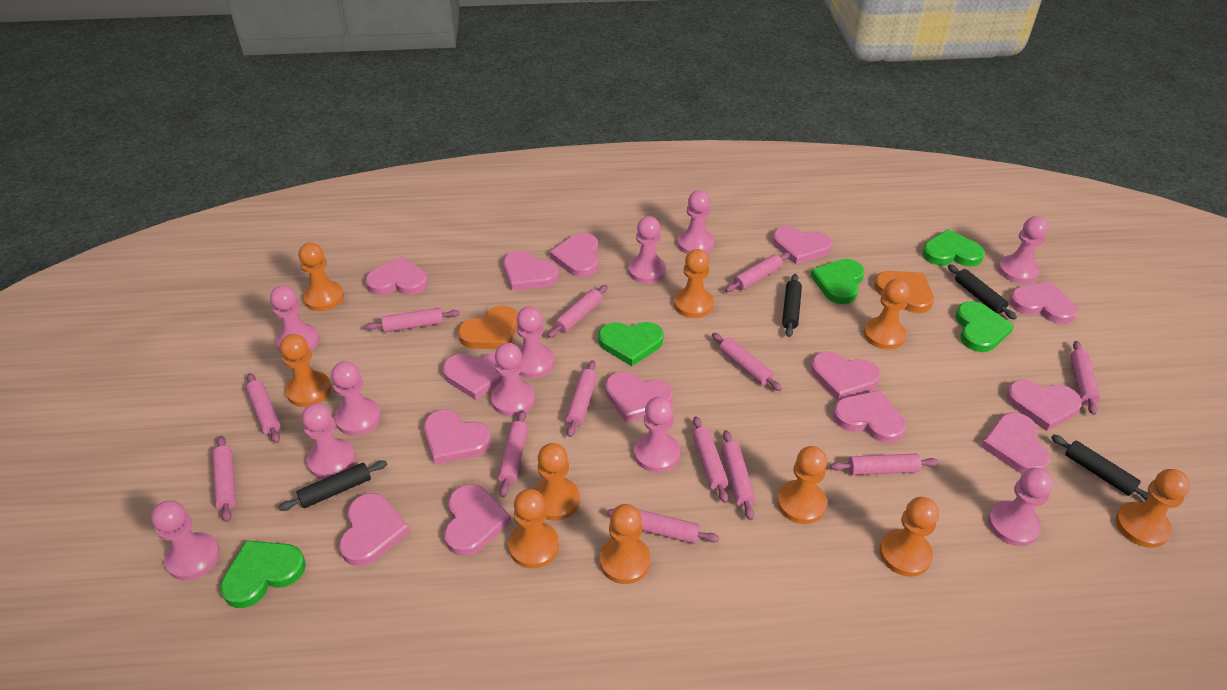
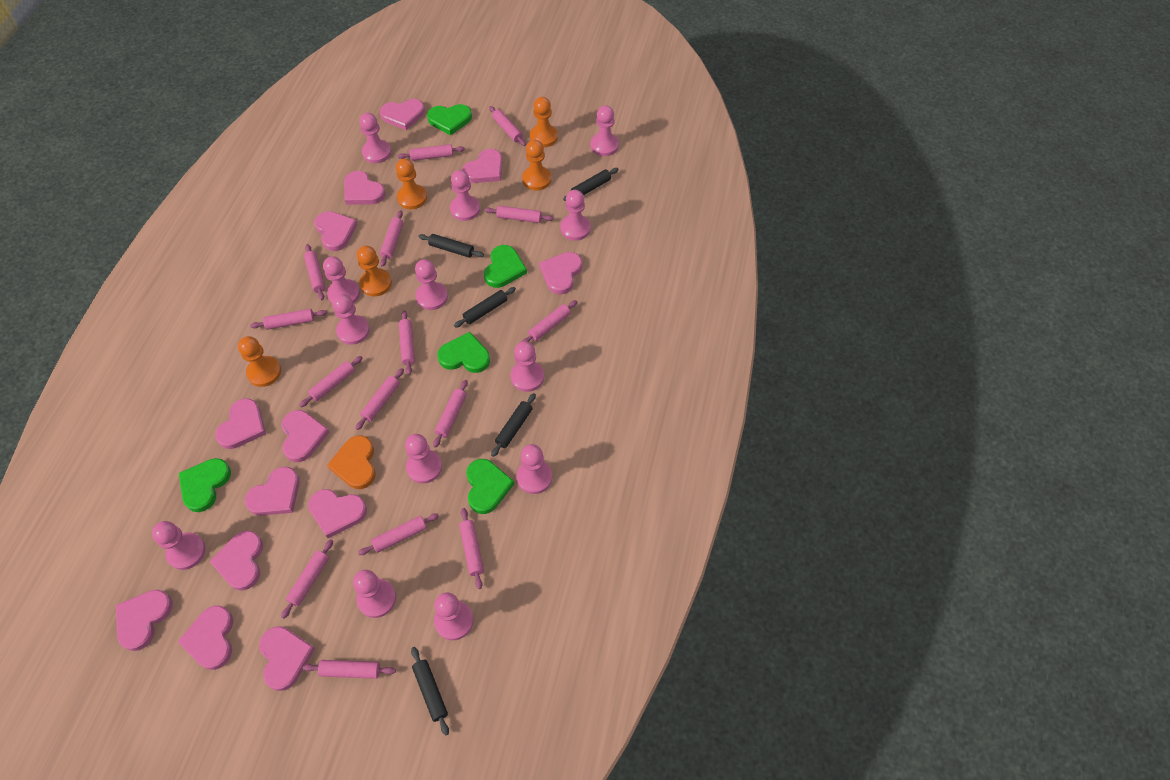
black rolling pin: 4 -> 5
orange heart: 2 -> 1
orange pawn: 10 -> 5
pink heart: 14 -> 13
pink pawn: 11 -> 13
pink rolling pin: 13 -> 15

